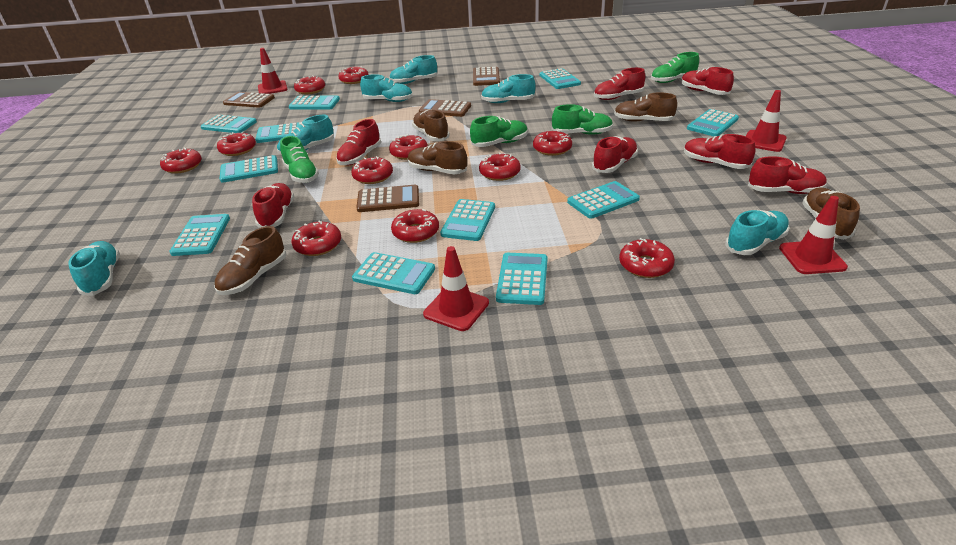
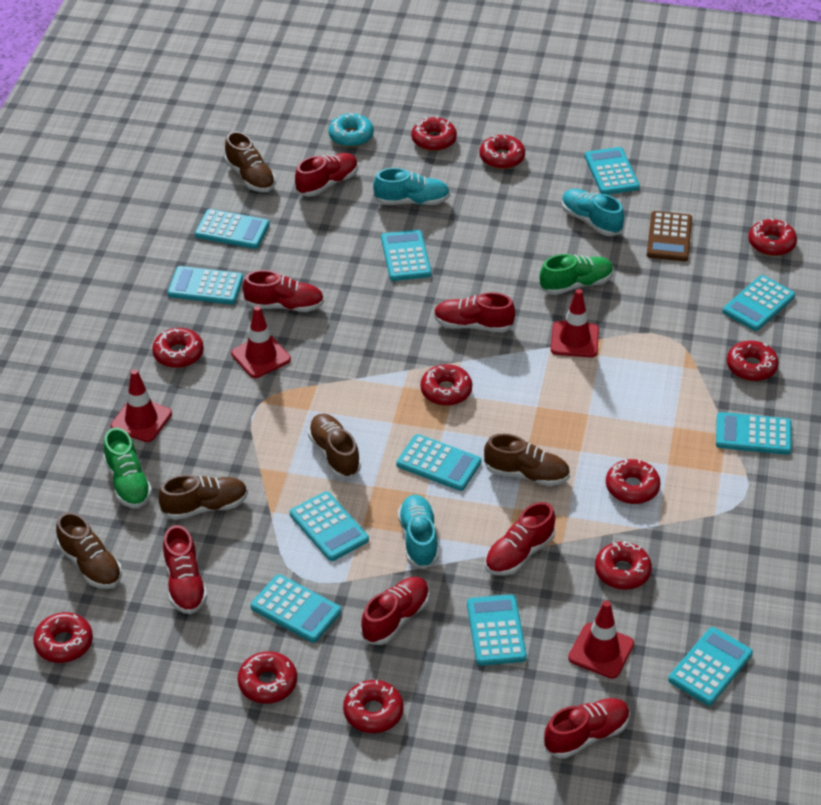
brown calculator: 4 -> 1
green shoe: 4 -> 2
turquoise donut: 0 -> 1
turquoise shoe: 6 -> 3

